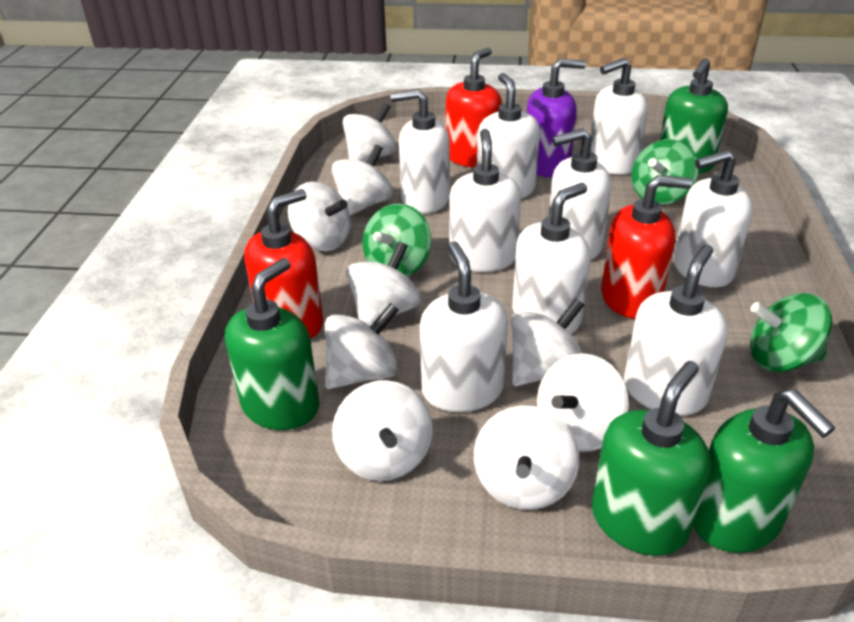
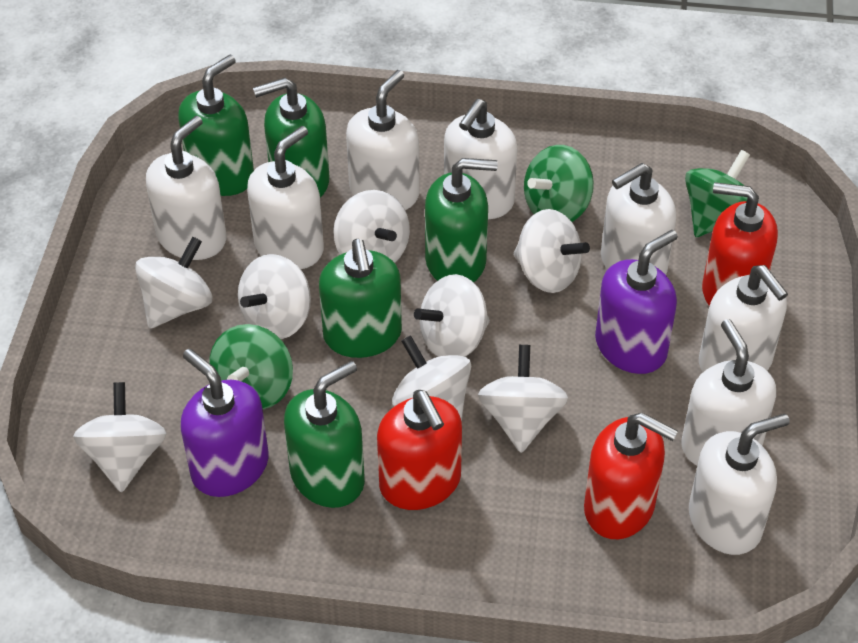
green soap dispenser: 4 -> 5
purple soap dispenser: 1 -> 2
white soap dispenser: 9 -> 8
white spinning top: 9 -> 8

